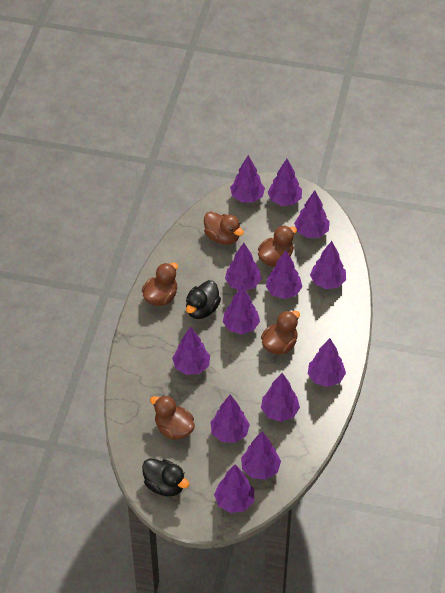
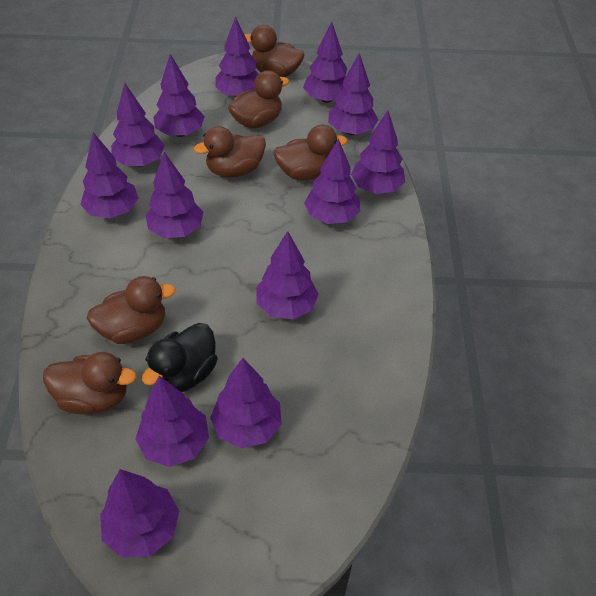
black duck: 2 -> 1
brown duck: 5 -> 6

